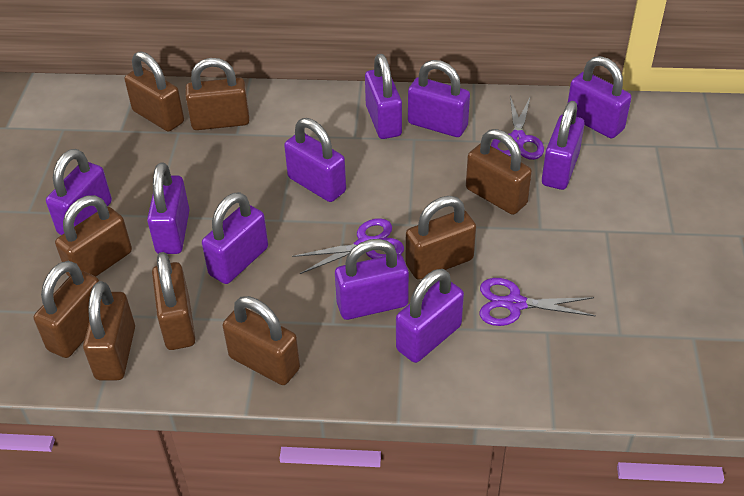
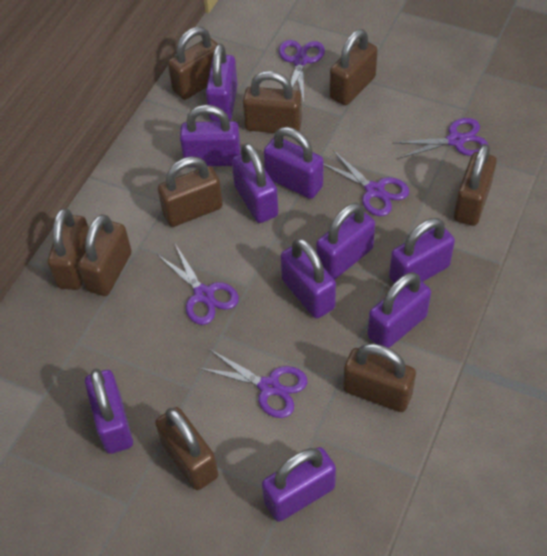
purple scissors: 3 -> 5

